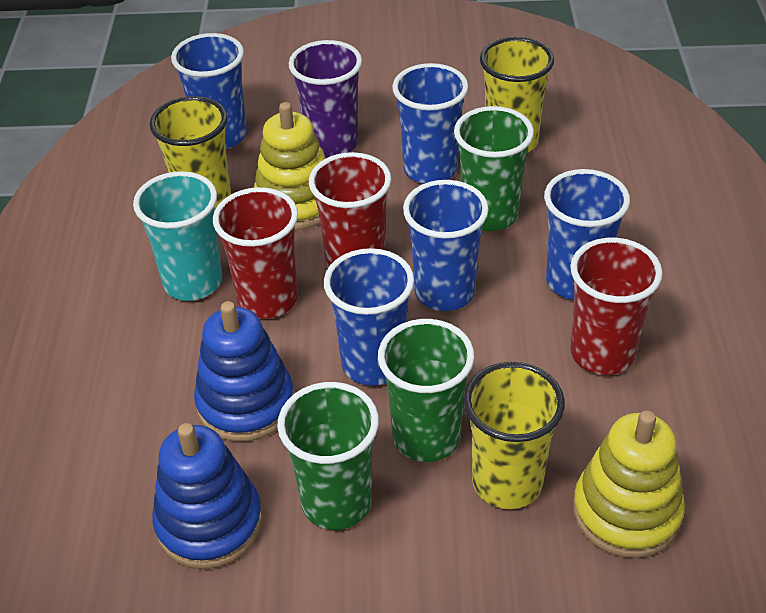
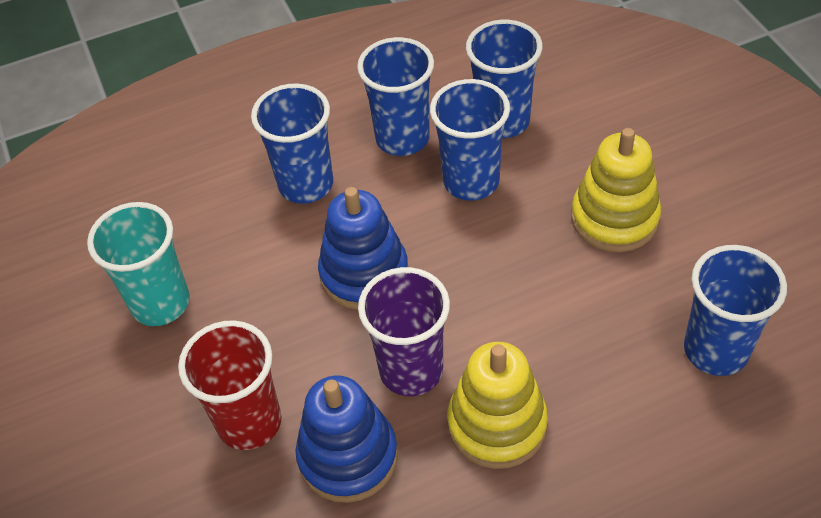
green cup: 3 -> 0
red cup: 3 -> 1
yellow cup: 3 -> 0

